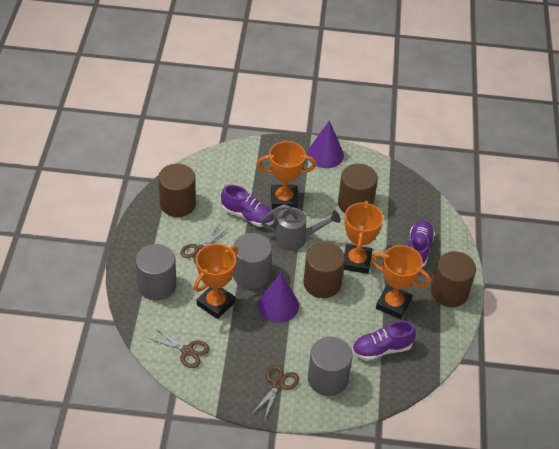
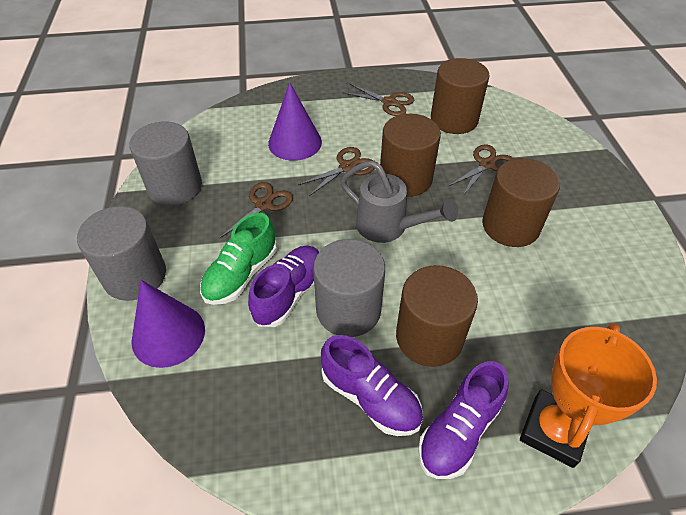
brown scissors: 3 -> 4
green shoe: 0 -> 1
orange trophy: 4 -> 1

